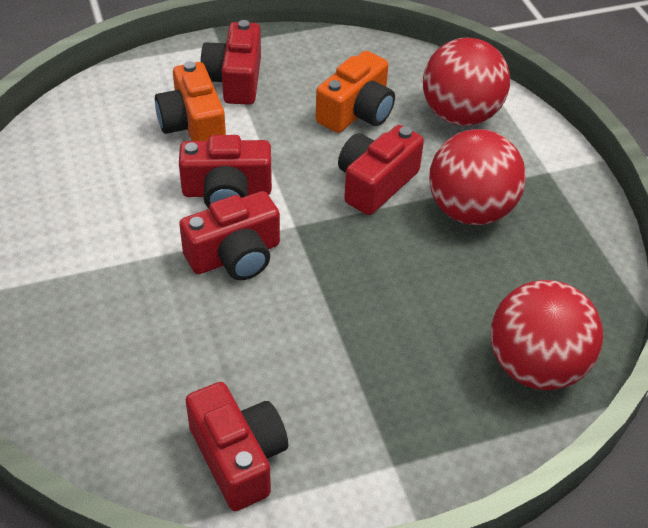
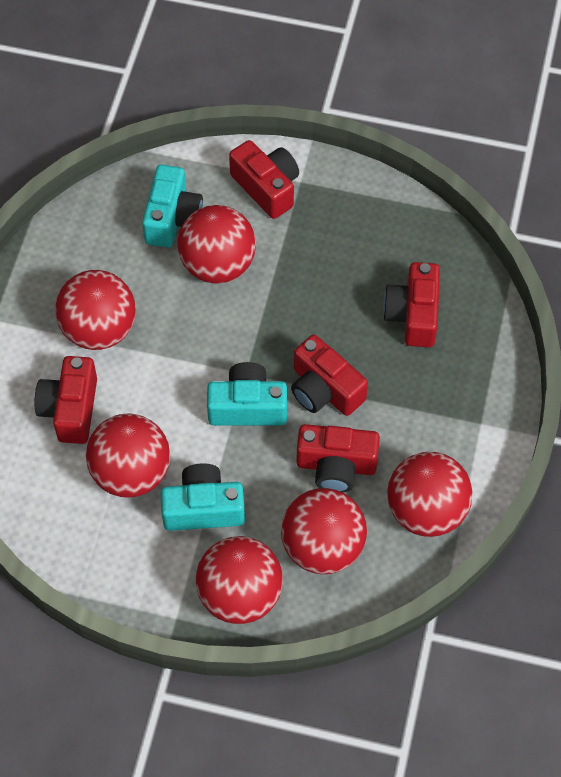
orange camera: 2 -> 0
red ball: 3 -> 6
turquoise camera: 0 -> 3

